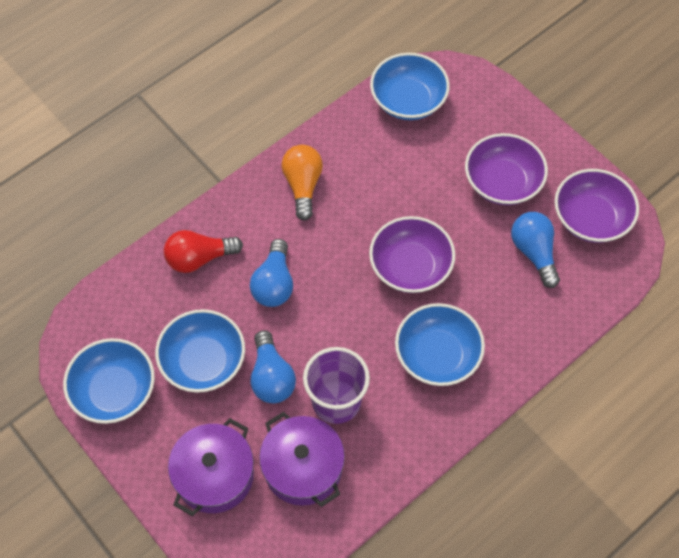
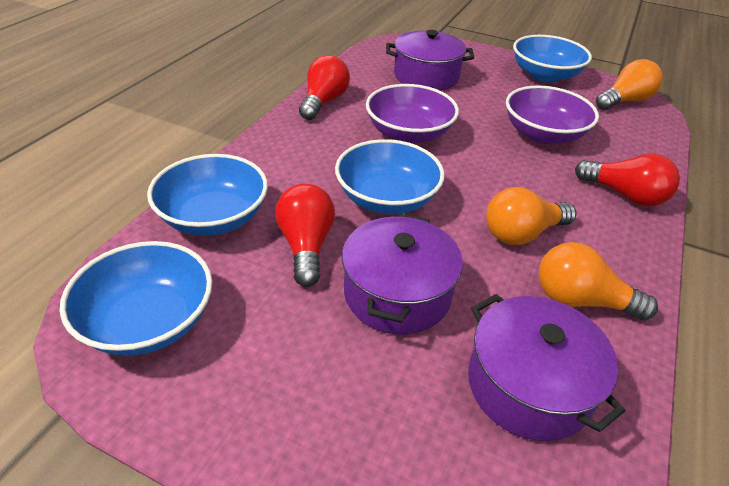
blue light bulb: 3 -> 0
orange light bulb: 1 -> 3
purple bowl: 3 -> 2
purple cup: 1 -> 0
purple pot: 2 -> 3
red light bulb: 1 -> 3

